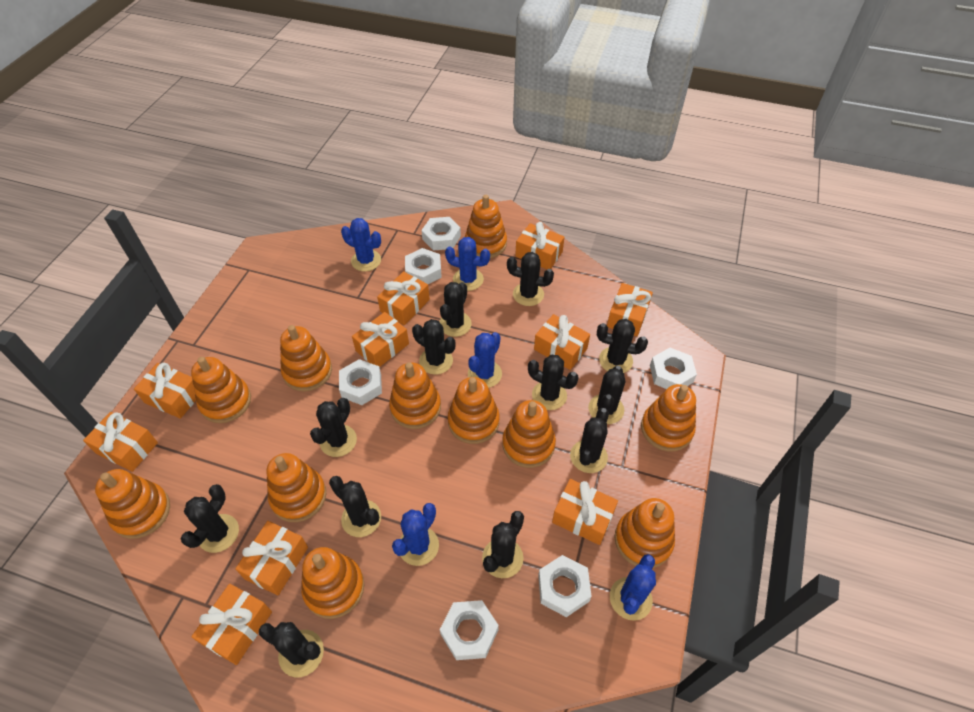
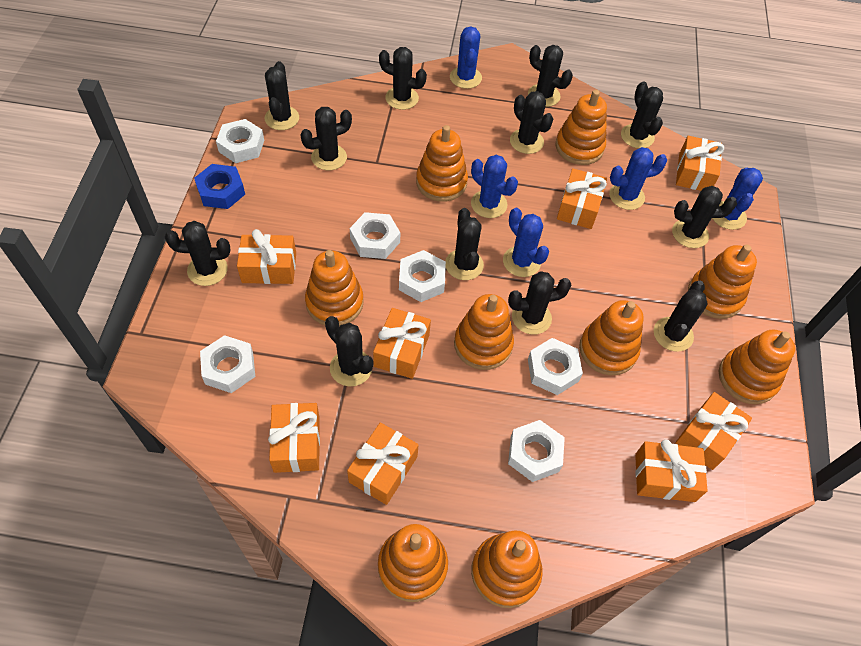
blue nut: 0 -> 1
orange gift: 10 -> 8
orange stacking toy: 11 -> 9

